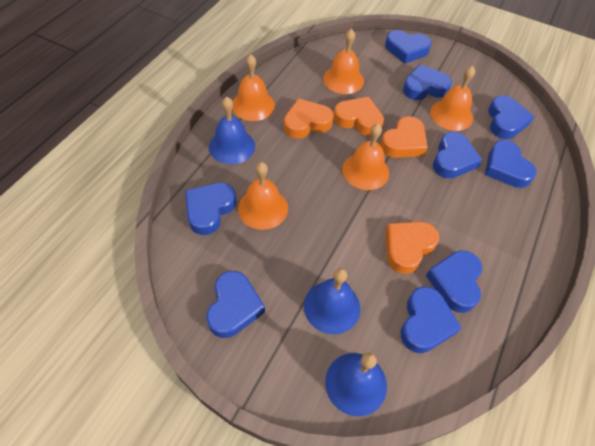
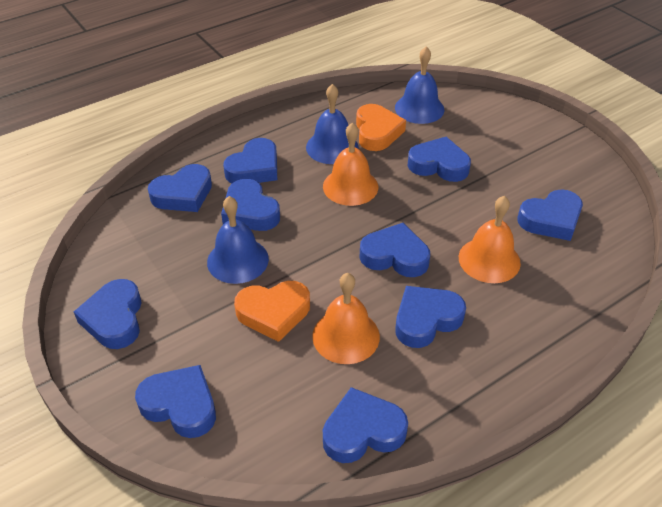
blue heart: 9 -> 10
orange bell: 5 -> 3
orange heart: 4 -> 2

